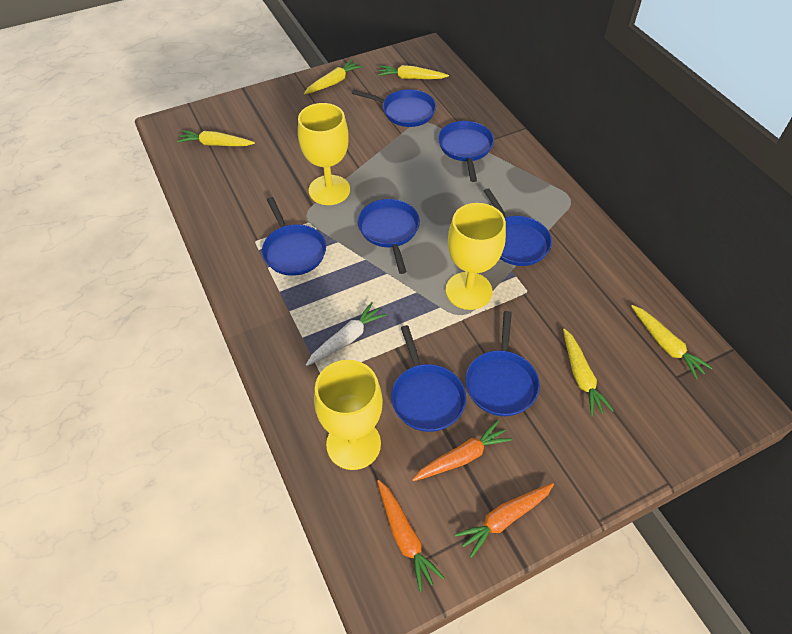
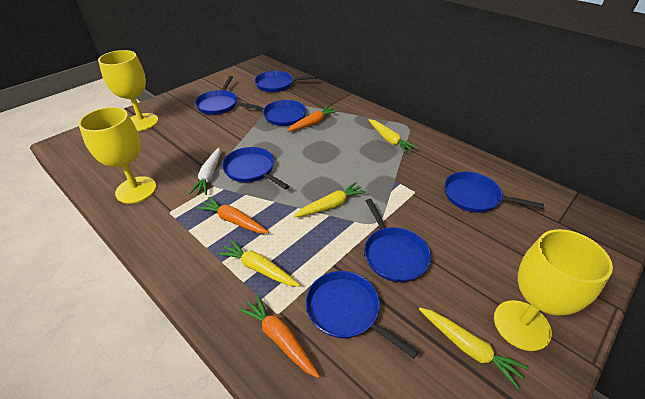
yellow carrot: 5 -> 4

